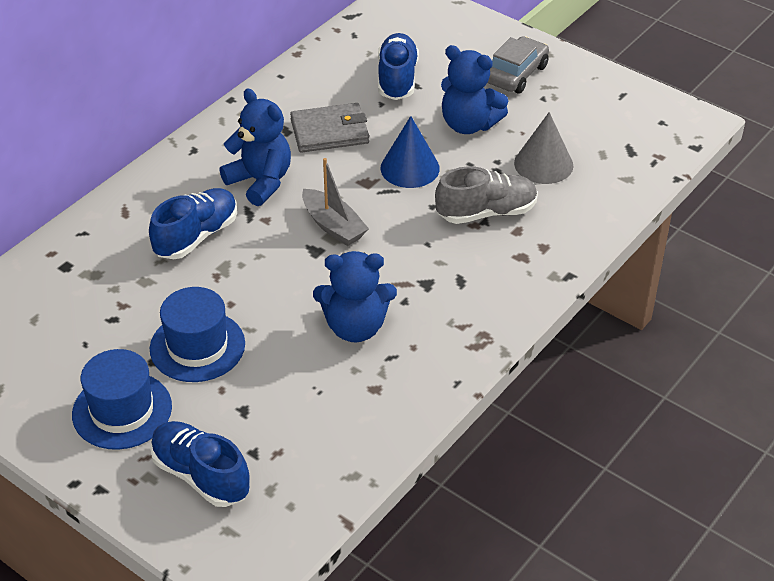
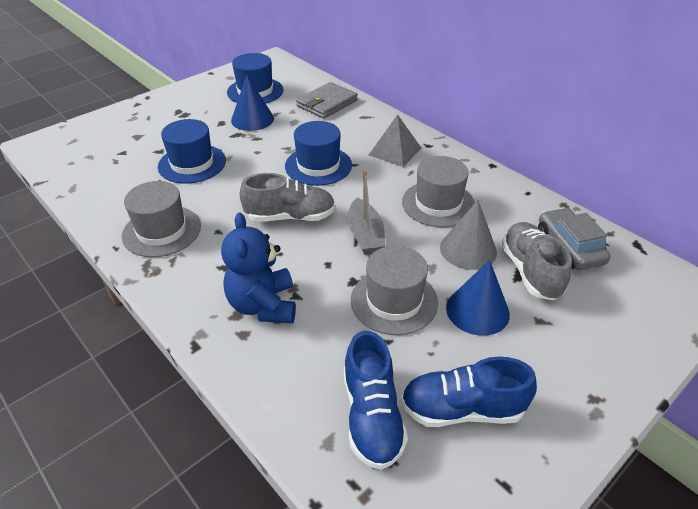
blue cone: 1 -> 2
blue hat: 2 -> 3
blue shoe: 3 -> 2
blue teddy bear: 3 -> 1
grey hat: 0 -> 3
grey pyramid: 0 -> 1
grey shoe: 1 -> 2

